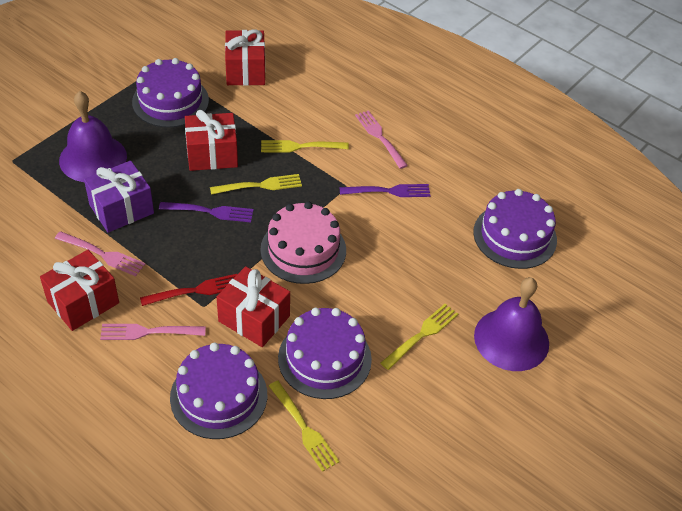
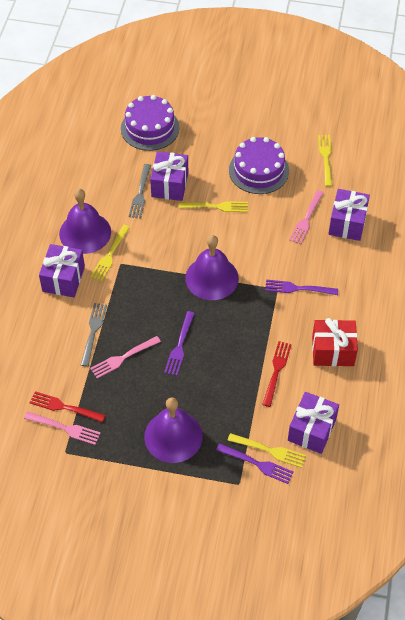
grey fork: 0 -> 2
pink cake: 1 -> 0
purple bell: 2 -> 3
purple cake: 4 -> 2
purple fork: 2 -> 3
purple gift: 1 -> 4
red fork: 1 -> 2
red gift: 4 -> 1

